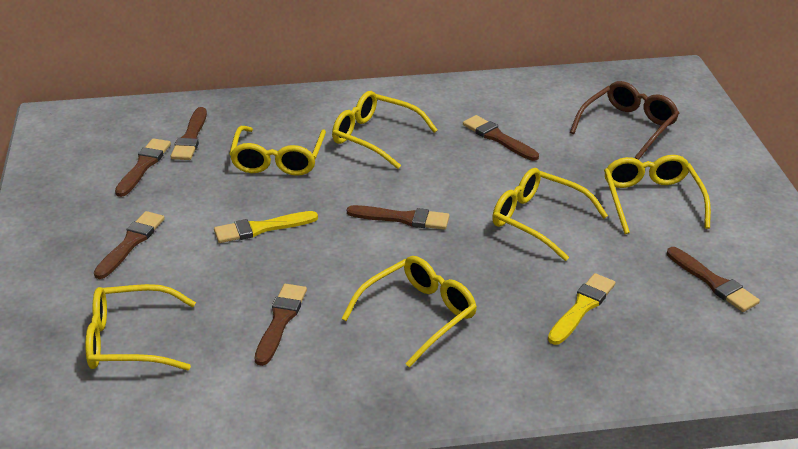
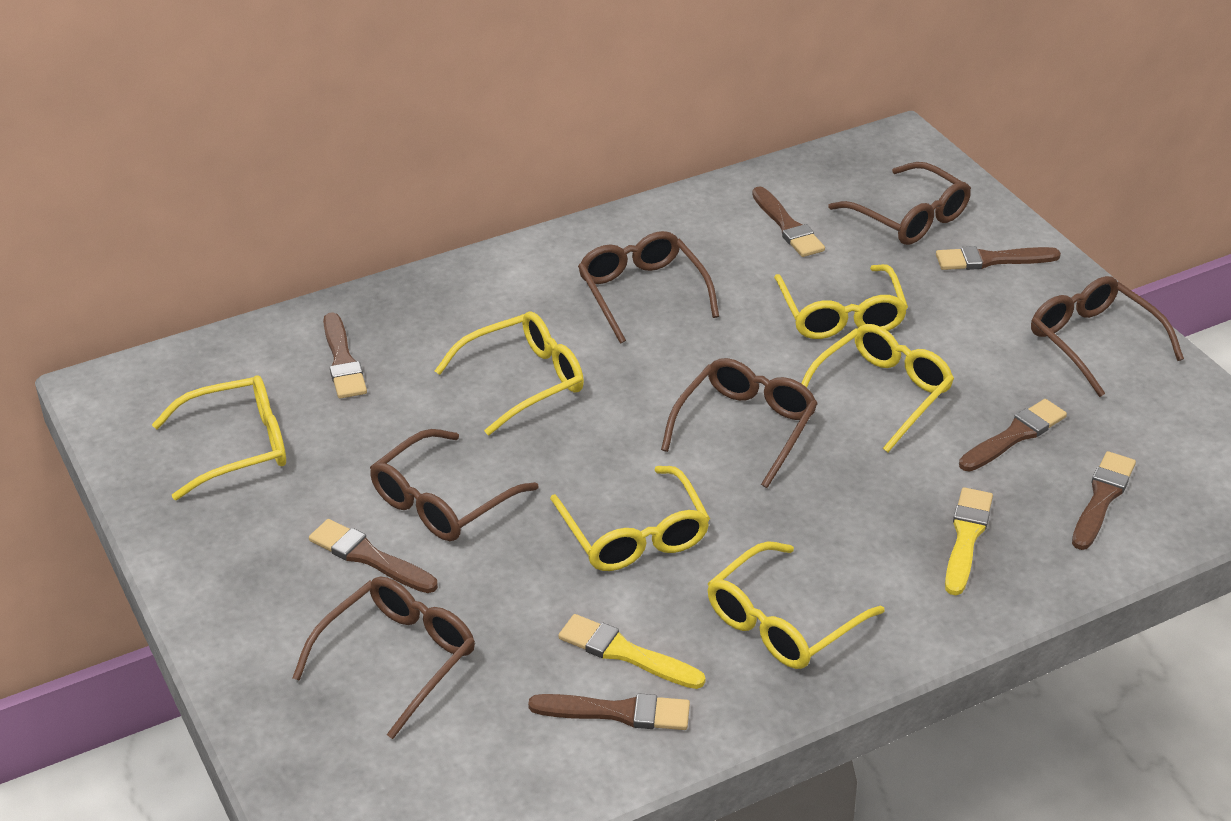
brown glasses: 1 -> 6

